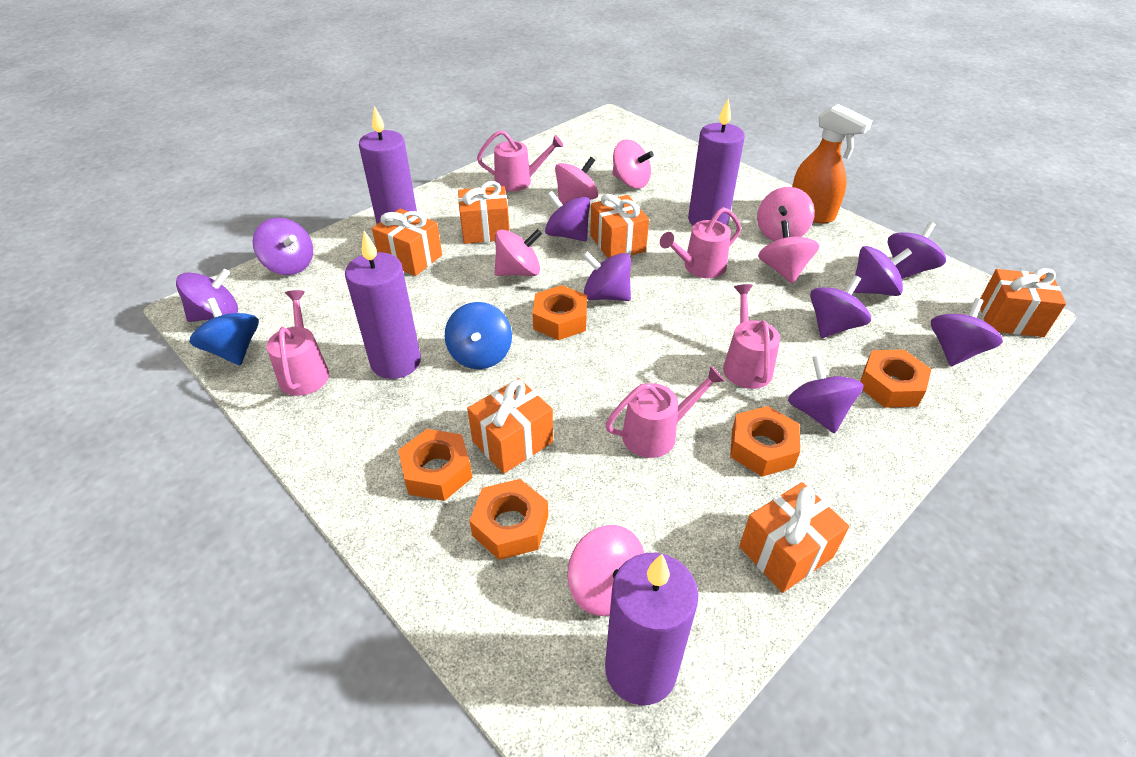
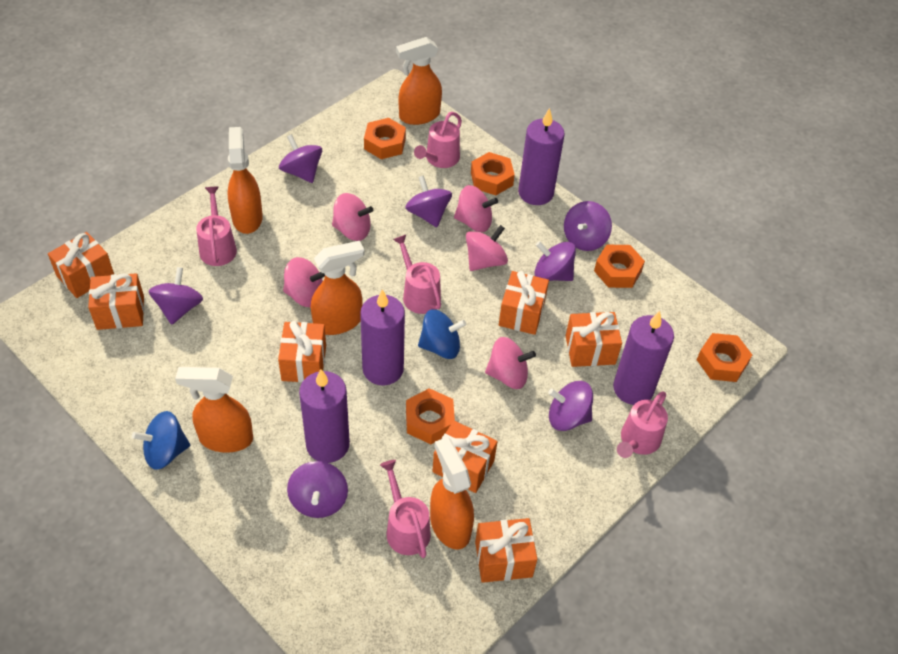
orange gift: 6 -> 7
orange spray bottle: 1 -> 5
pink spinning top: 6 -> 5
purple spinning top: 9 -> 7

